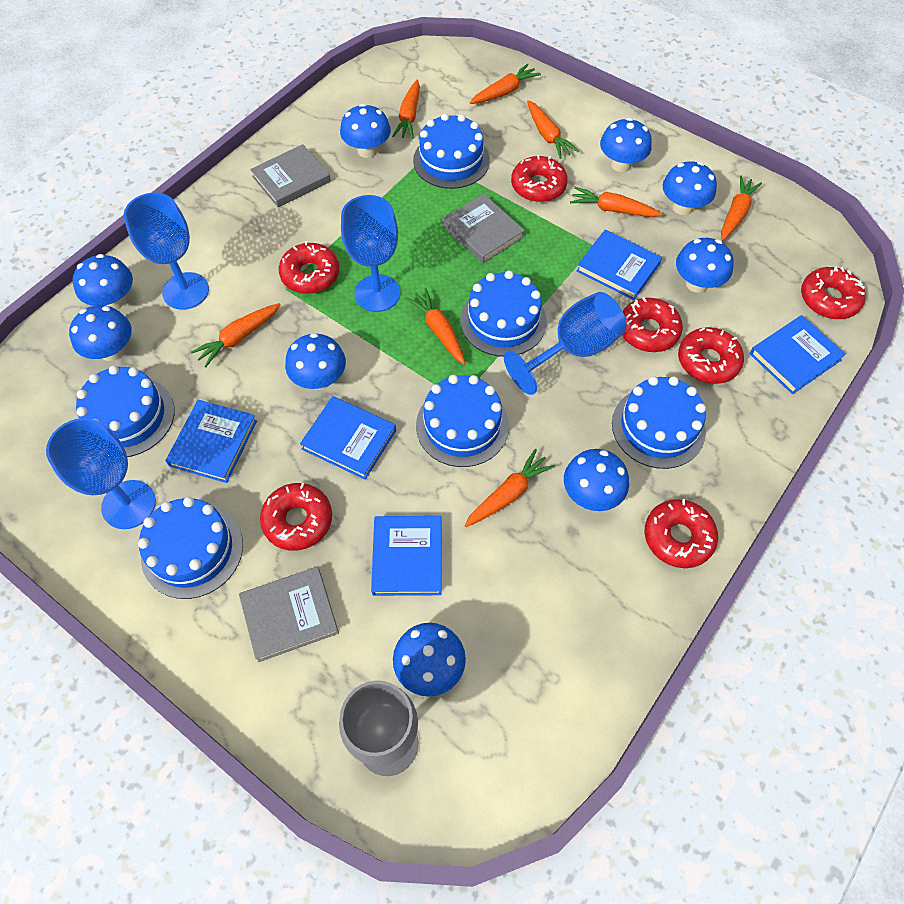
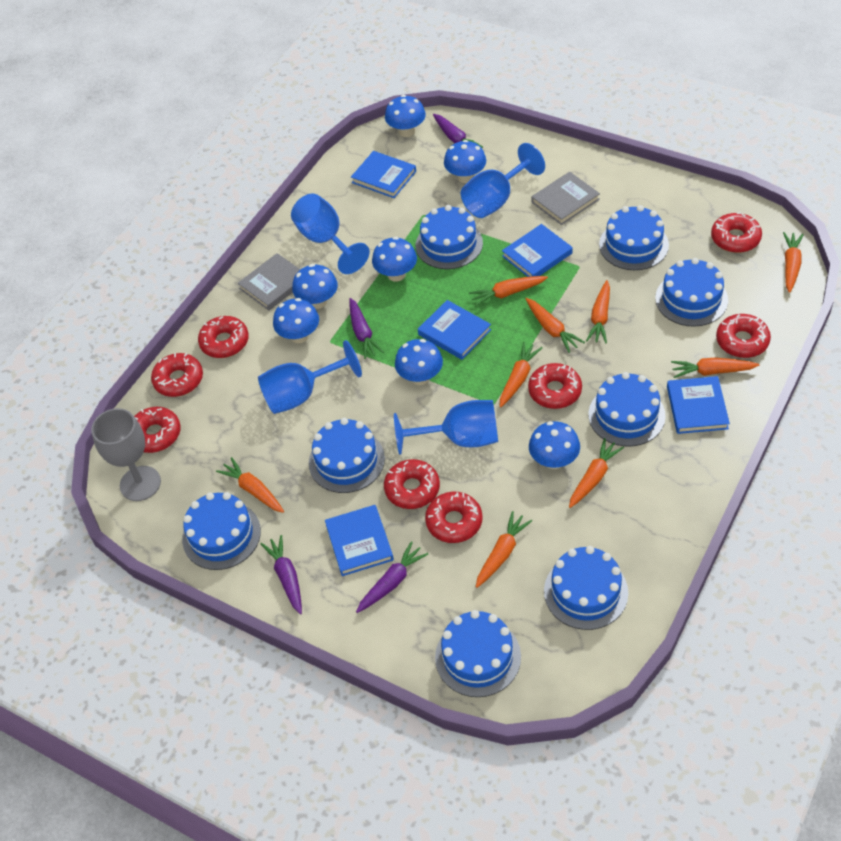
blue cake: 6 -> 8
blue mushroom: 9 -> 7
grey book: 3 -> 2
orange carrot: 8 -> 9
purple carrot: 0 -> 4
red donut: 7 -> 8

